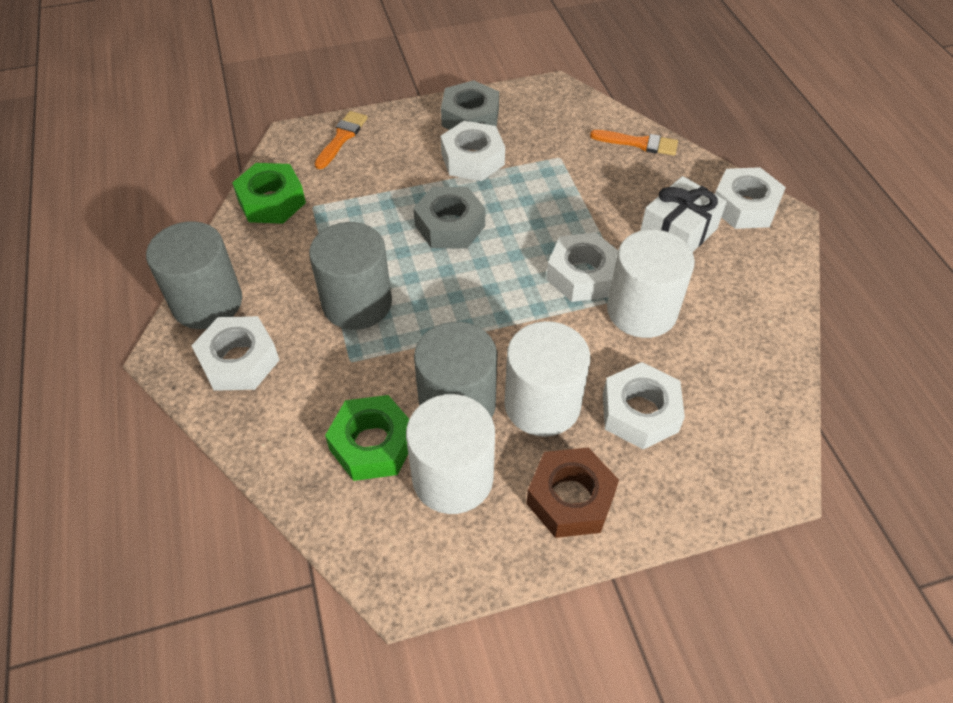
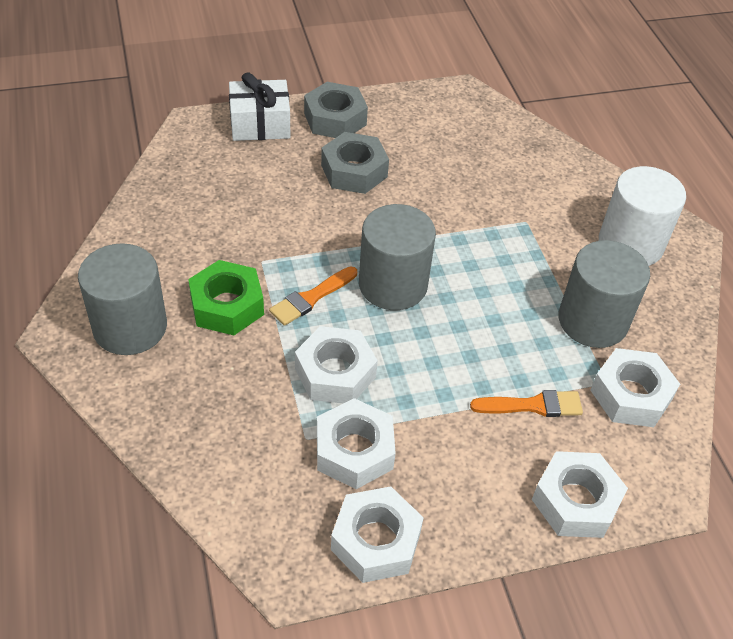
brown nut: 1 -> 0
green nut: 2 -> 1
white cylinder: 3 -> 1

